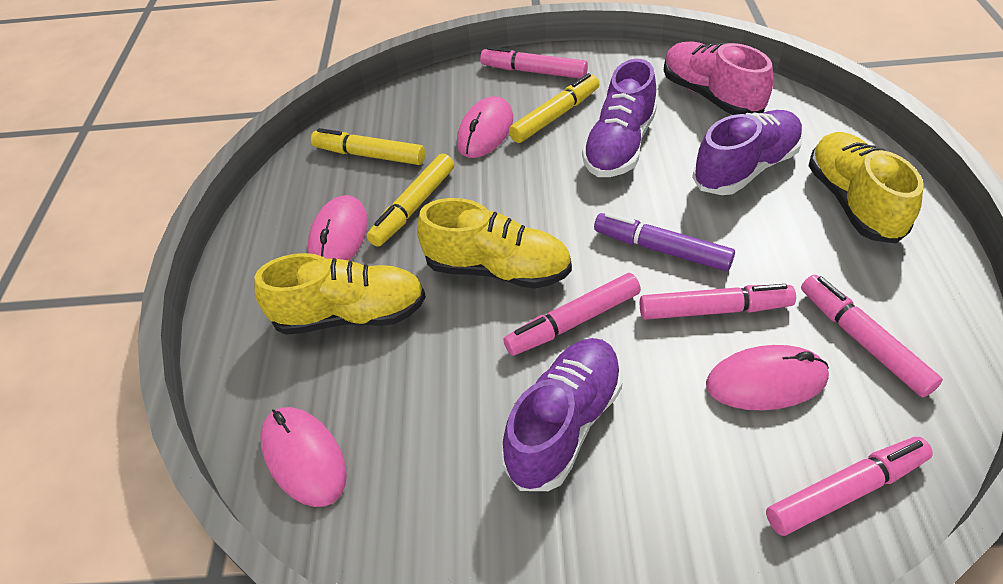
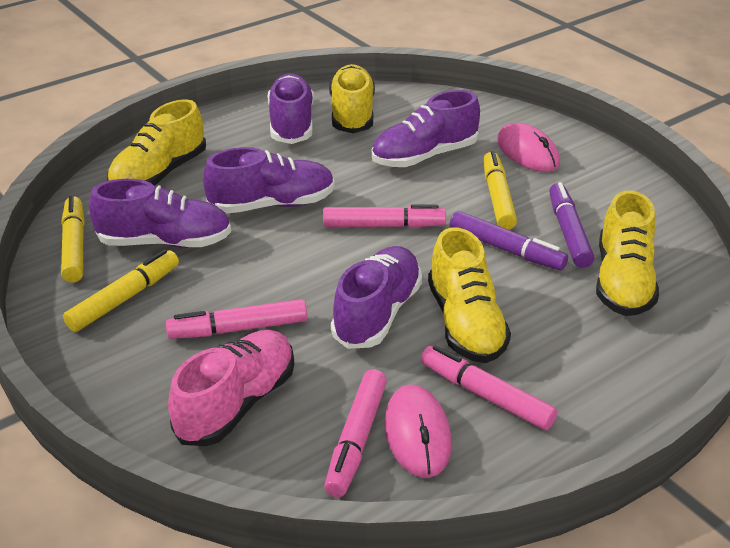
pink marker: 5 -> 4
pink mouse: 4 -> 2
purple marker: 1 -> 2
purple shoe: 3 -> 5
yellow shoe: 3 -> 4

